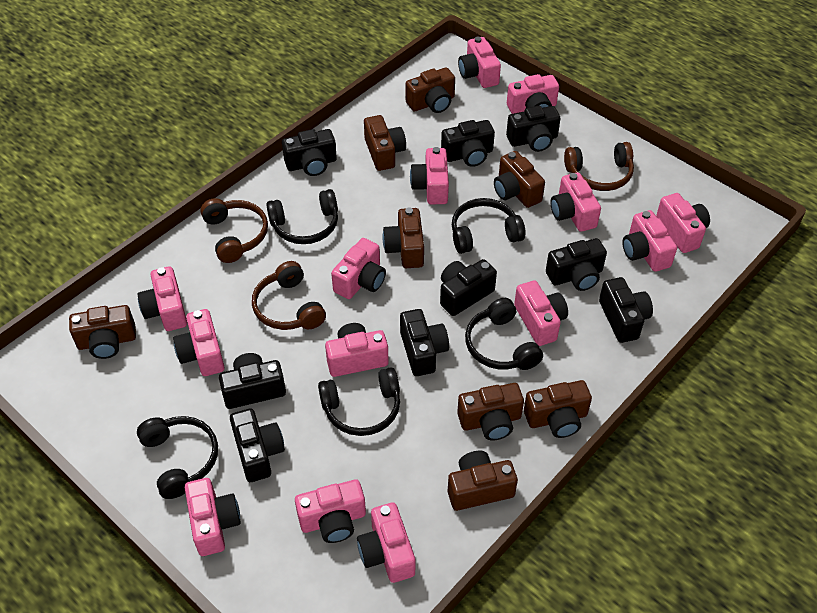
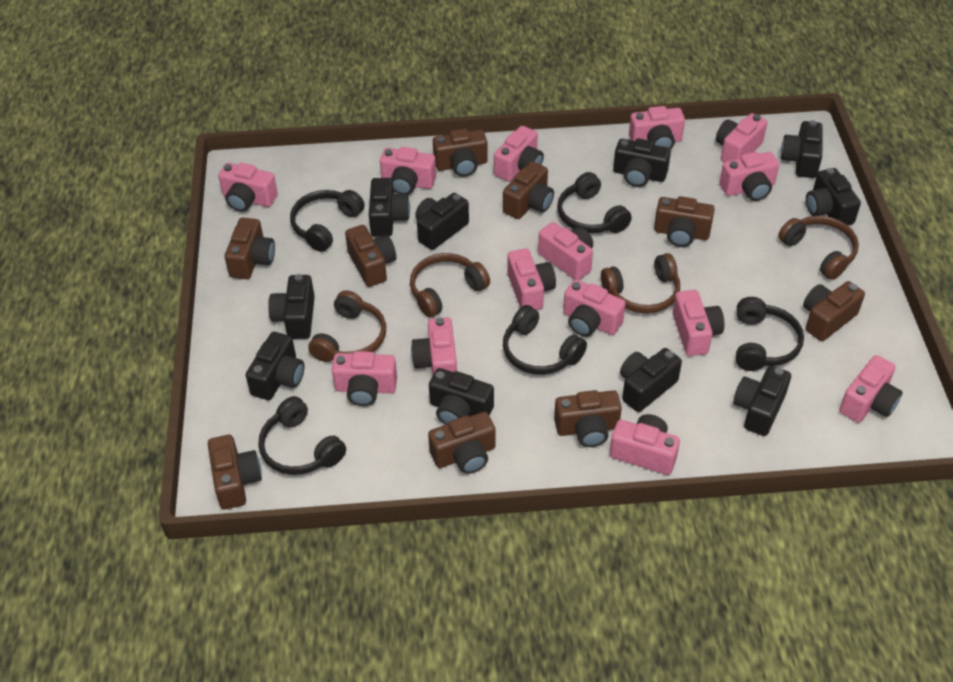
black camera: 9 -> 10
brown camera: 8 -> 9
brown headphones: 3 -> 4

